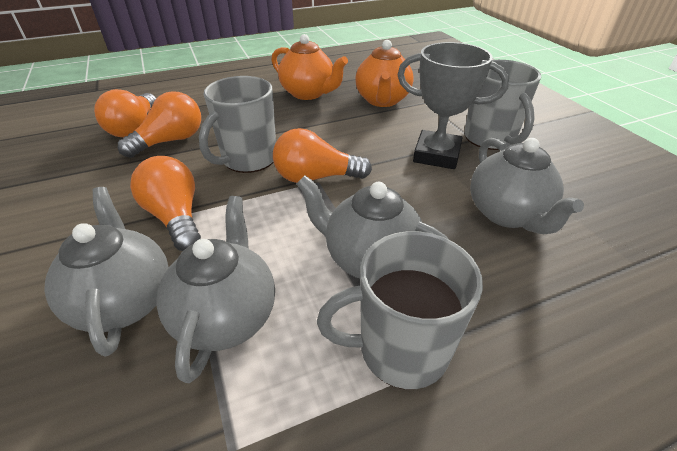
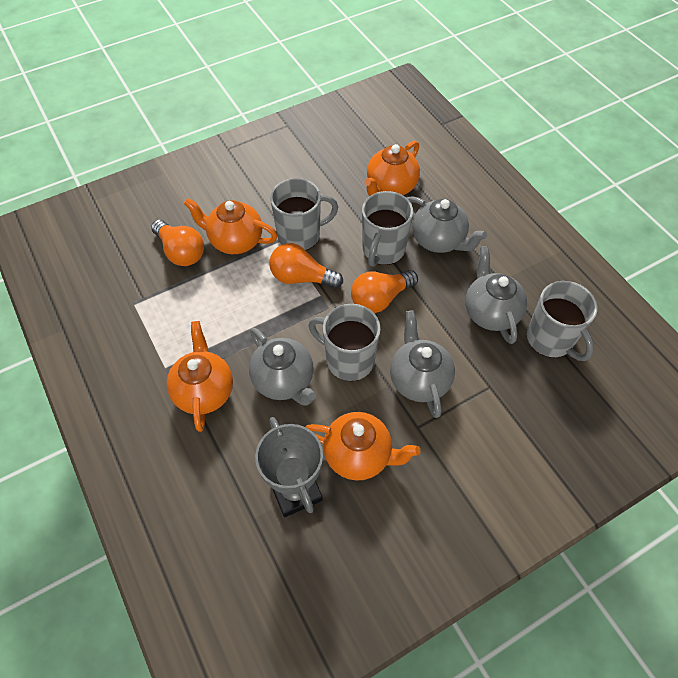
grey mug: 3 -> 4
orange light bulb: 4 -> 3
orange teapot: 2 -> 4

